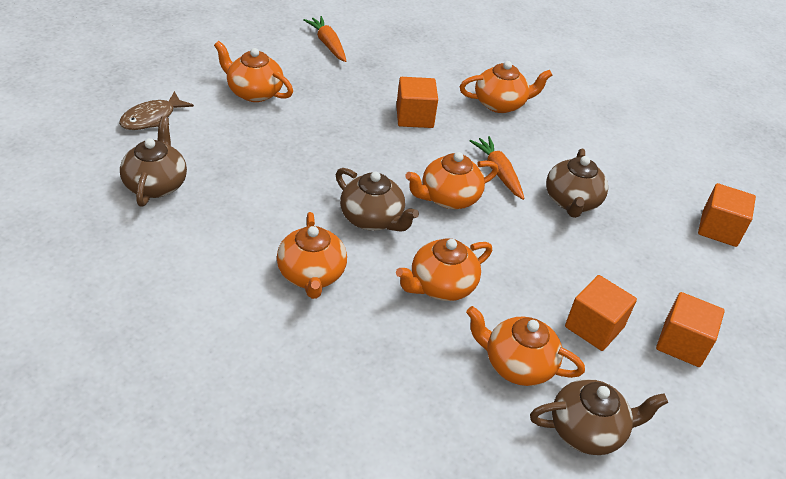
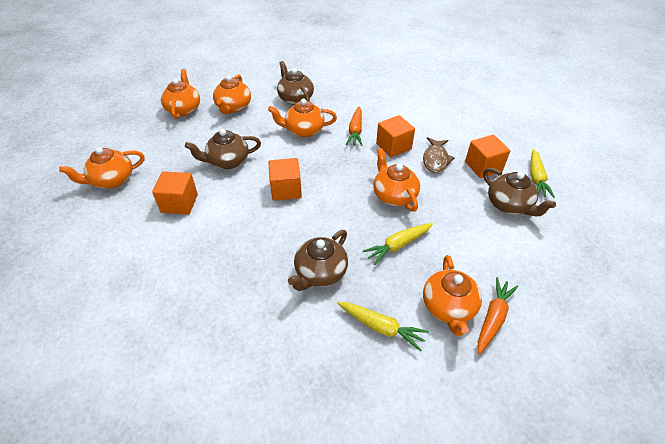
yellow carrot: 0 -> 3

